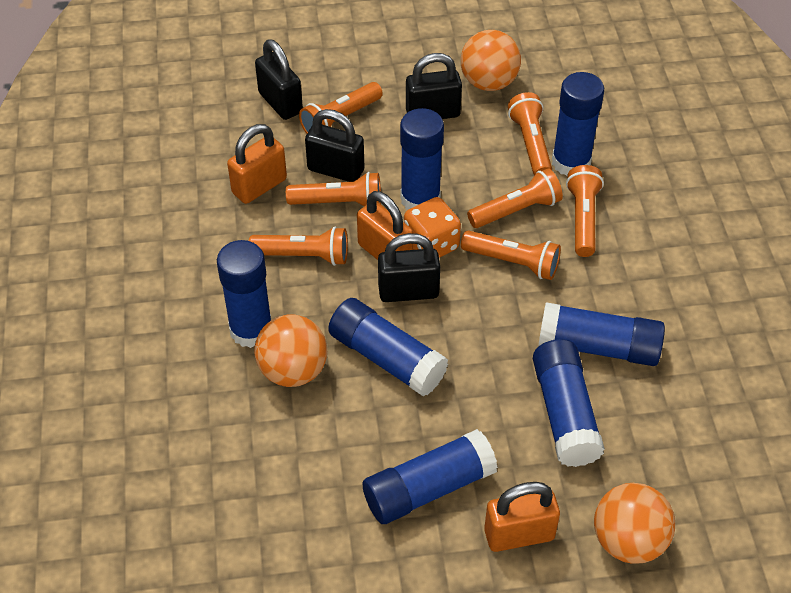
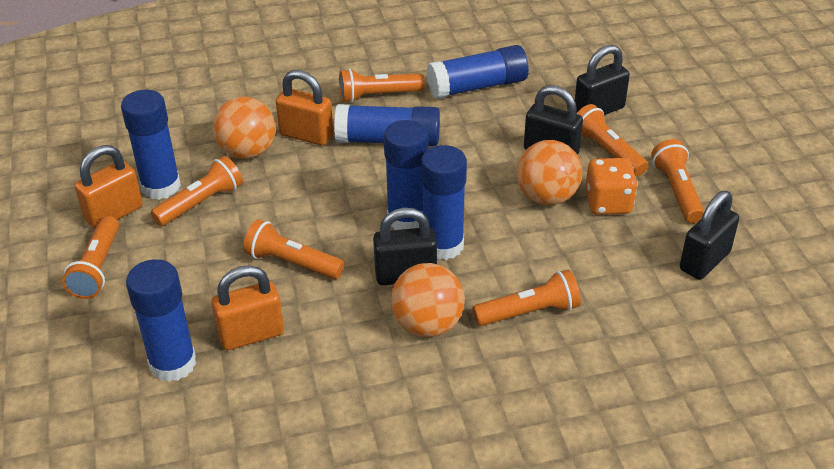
blue glue stick: 7 -> 6

